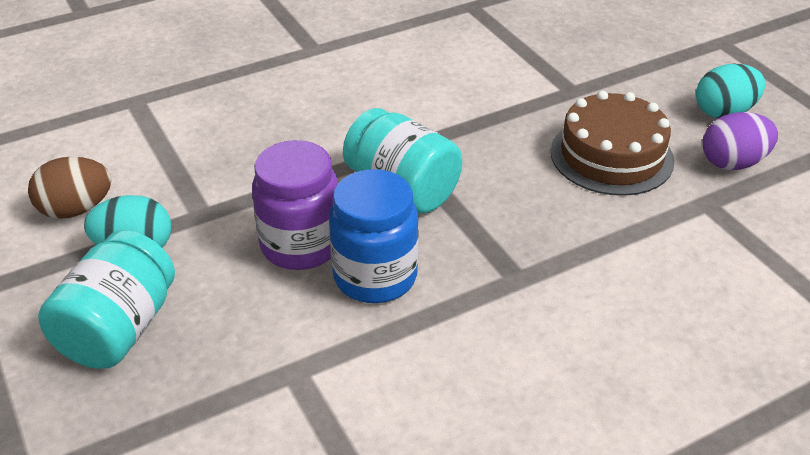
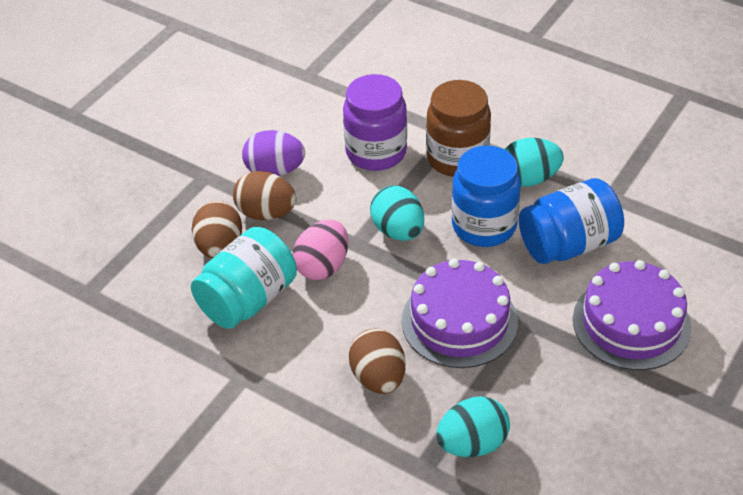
blue jar: 1 -> 2
brown cake: 1 -> 0
brown egg: 1 -> 3
brown jar: 0 -> 1
pink egg: 0 -> 1
purple cake: 0 -> 2
turquoise egg: 2 -> 3
turquoise jar: 2 -> 1

